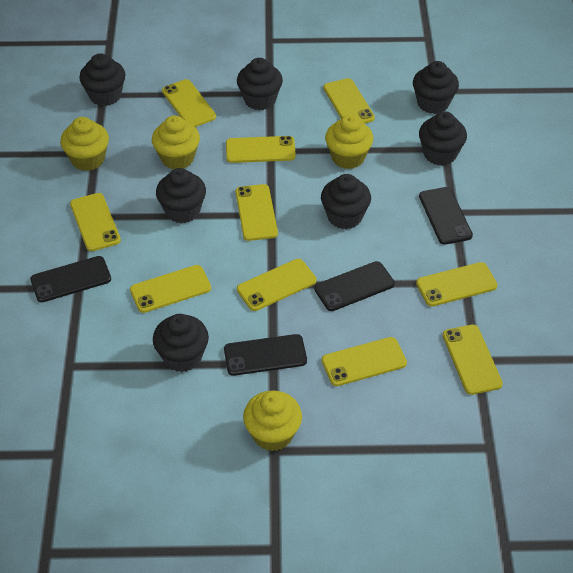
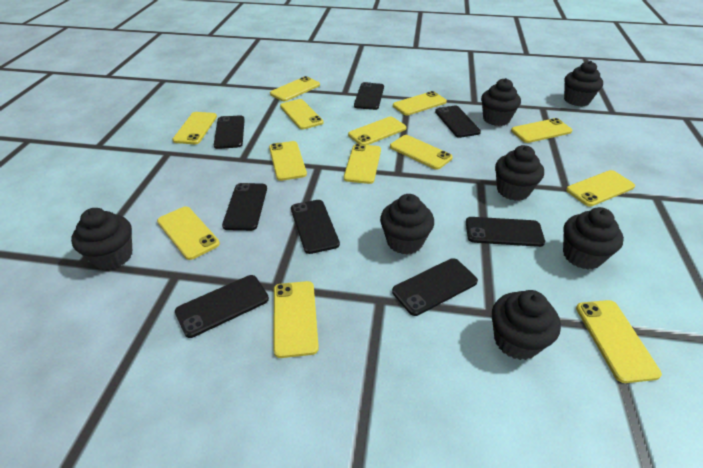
black phone: 4 -> 8
yellow cupcake: 4 -> 0
yellow phone: 10 -> 13

